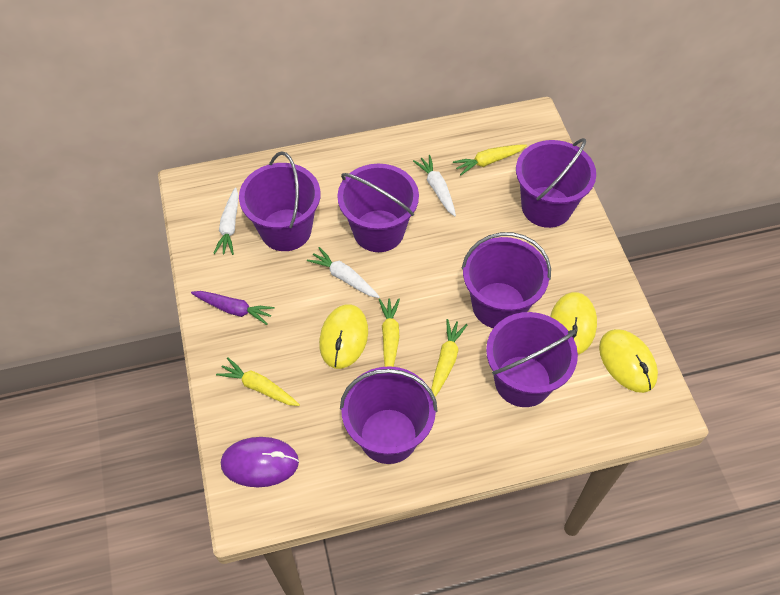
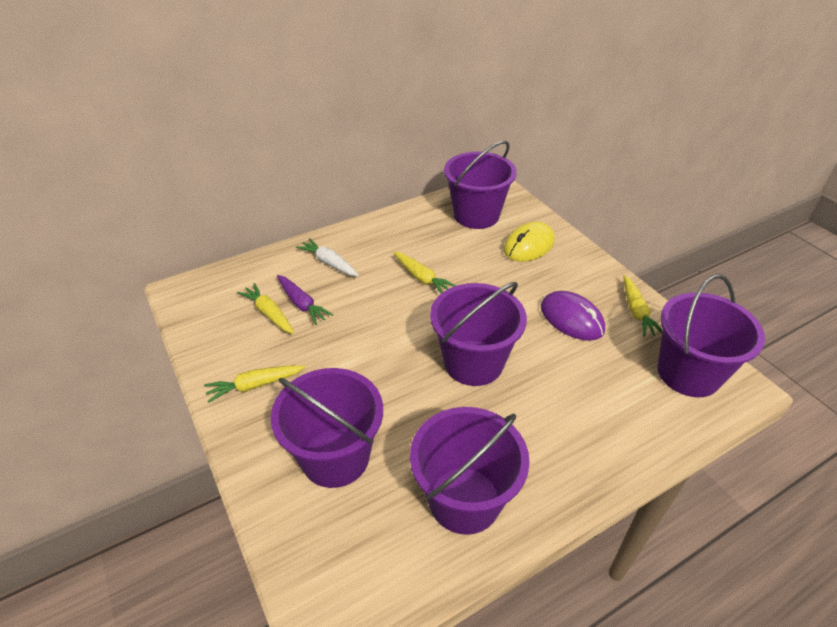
purple bucket: 6 -> 5
white carrot: 3 -> 1
yellow mouse: 3 -> 1

